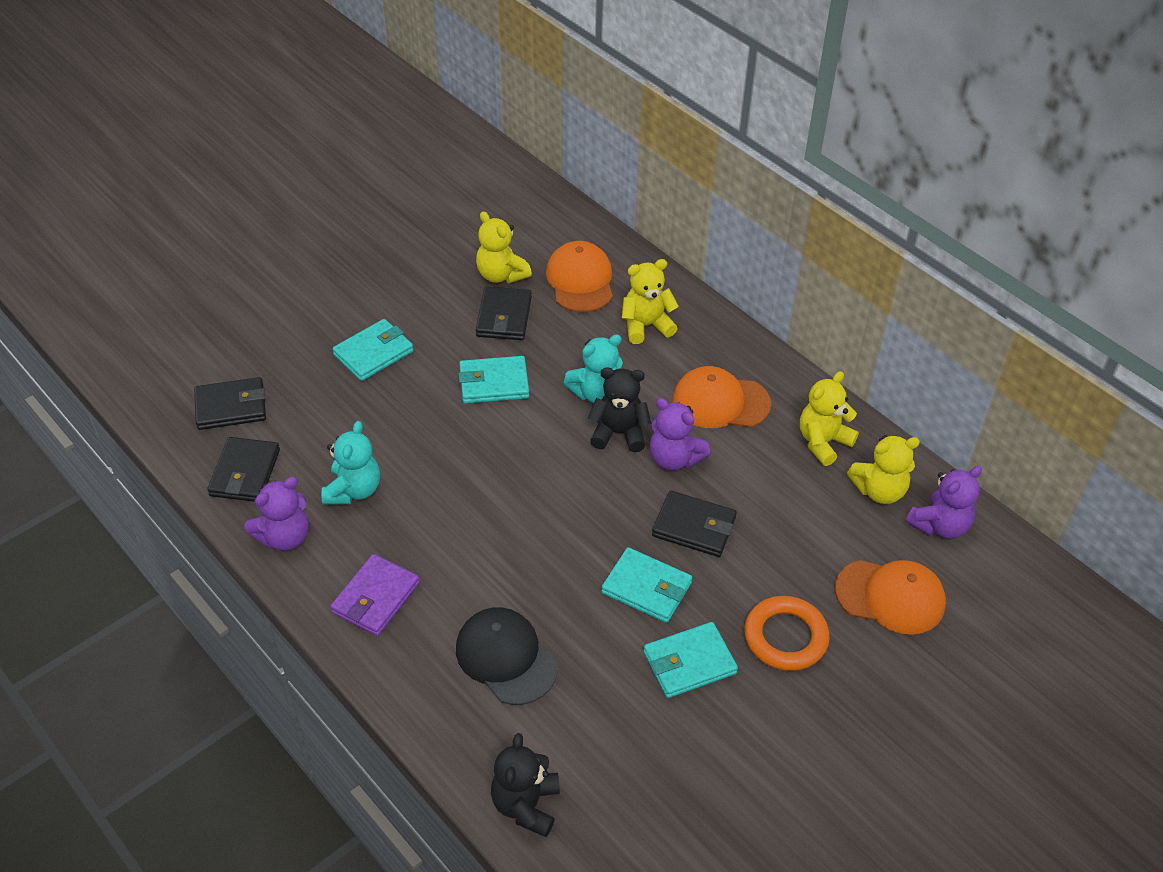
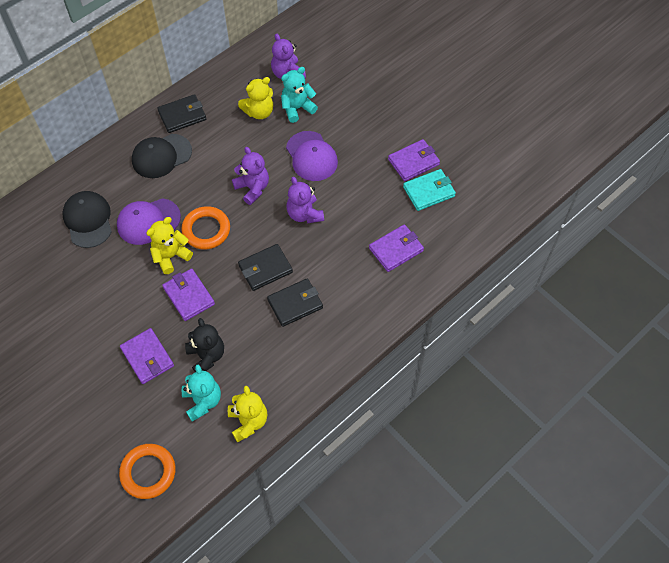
black cap: 1 -> 2
black teddy bear: 2 -> 1
black wallet: 4 -> 3
orange cap: 3 -> 0
orange ring: 1 -> 2
purple cap: 0 -> 2
purple wallet: 1 -> 4
turquoise wallet: 4 -> 1
yellow teddy bear: 4 -> 3

